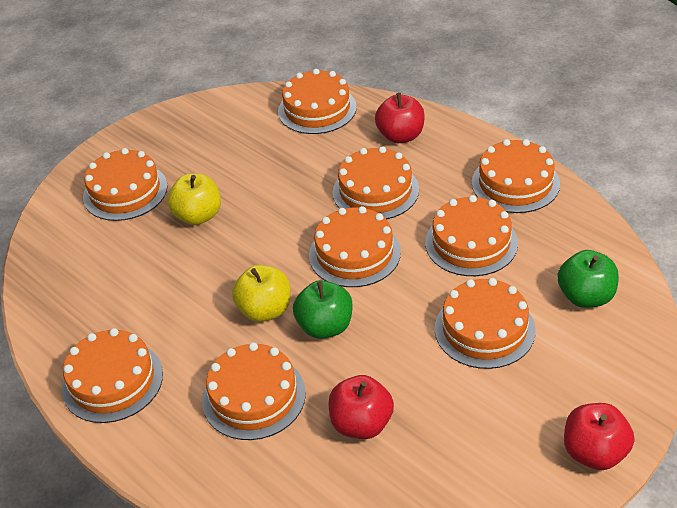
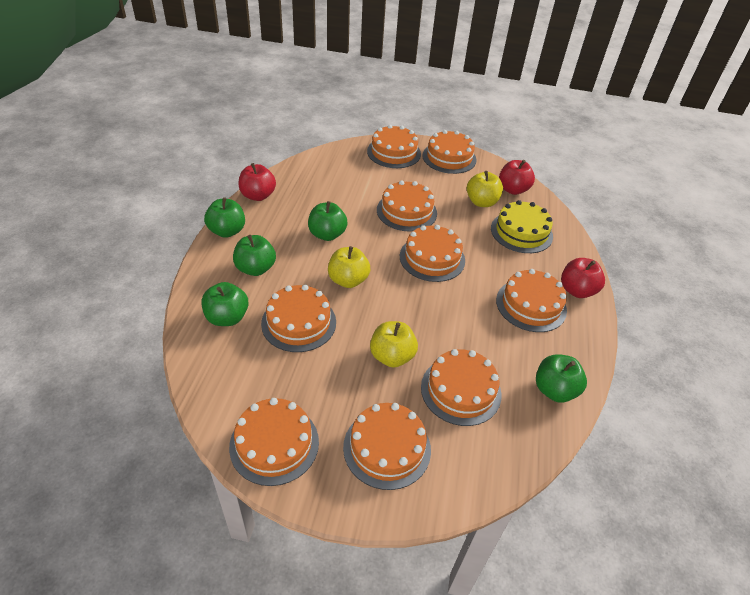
green apple: 2 -> 5
yellow apple: 2 -> 3
yellow cake: 0 -> 1

